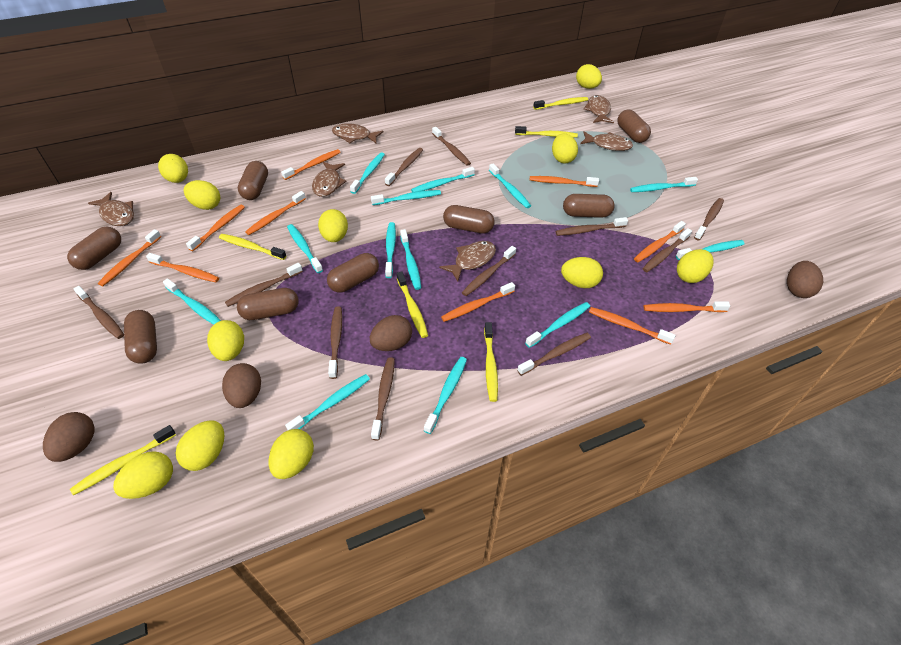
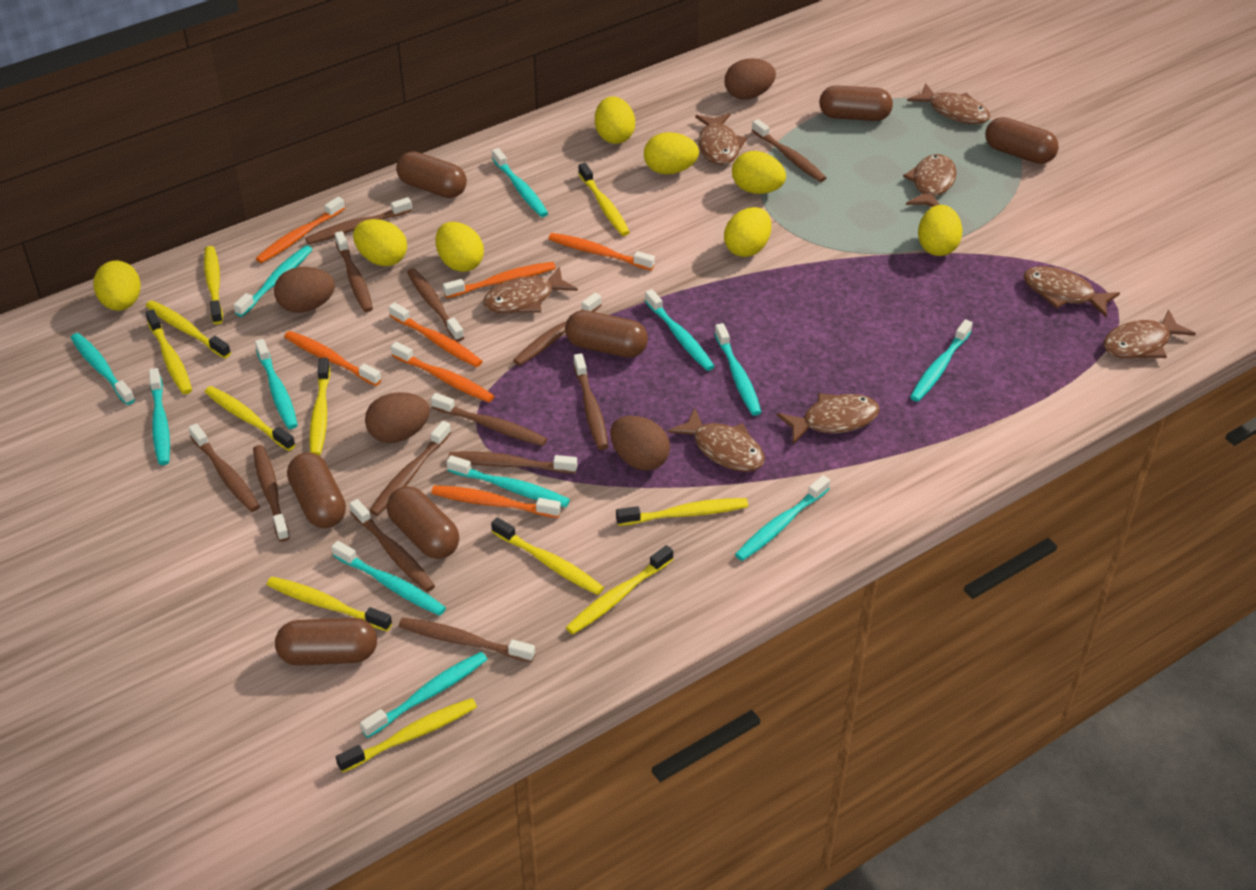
brown capsule: 8 -> 7
brown fish: 6 -> 8
brown toothbrush: 11 -> 13
orange toothbrush: 10 -> 7
turquoise toothbrush: 13 -> 12
yellow egg: 11 -> 8
yellow toothbrush: 6 -> 11

